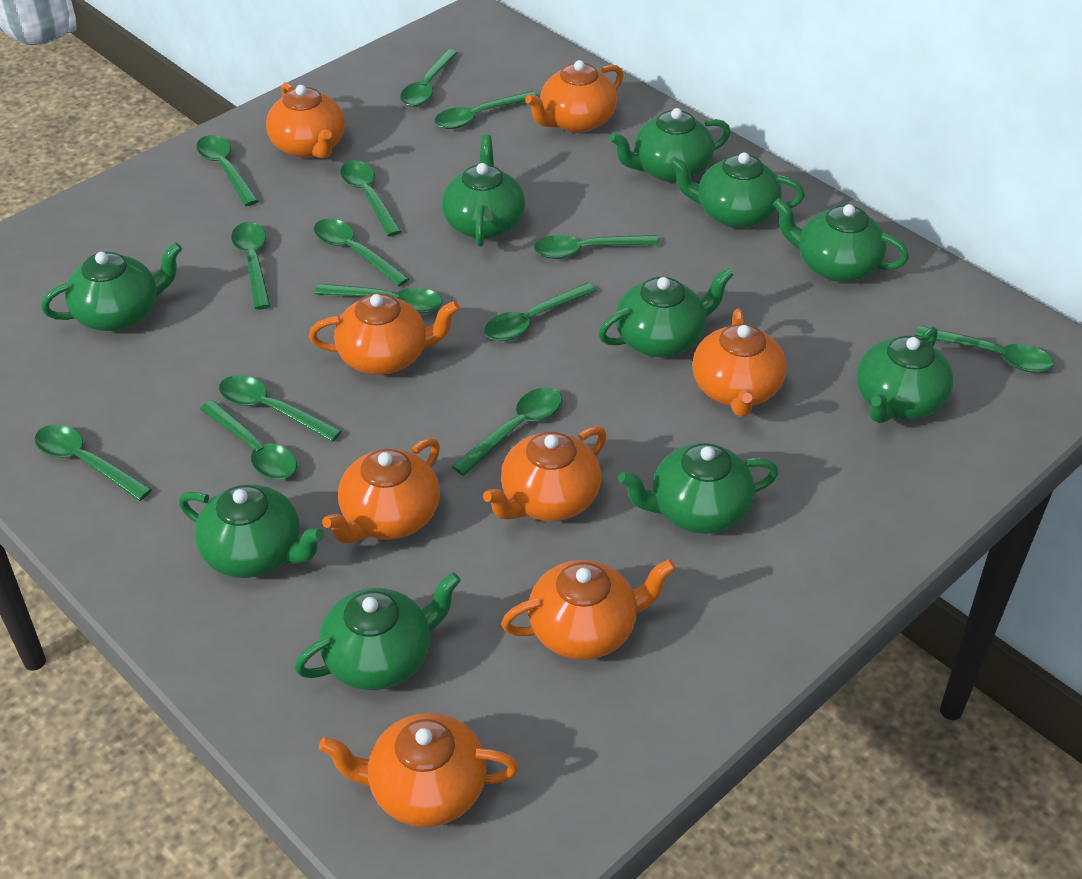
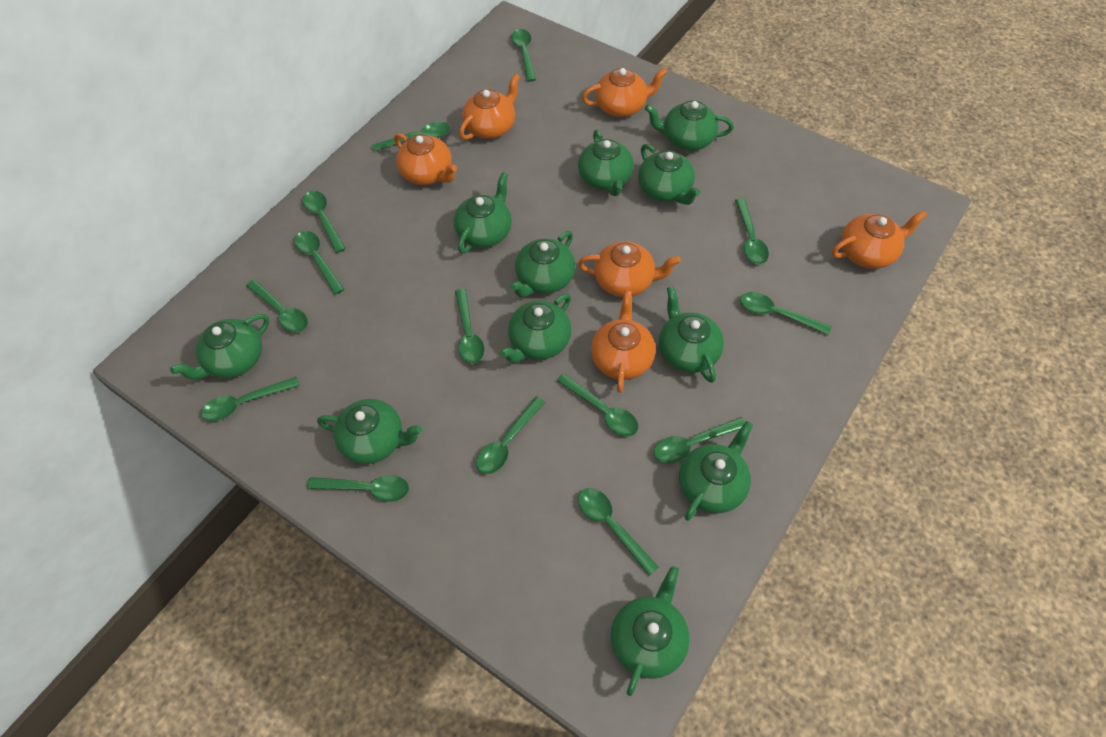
green teapot: 10 -> 11
orange teapot: 8 -> 6

